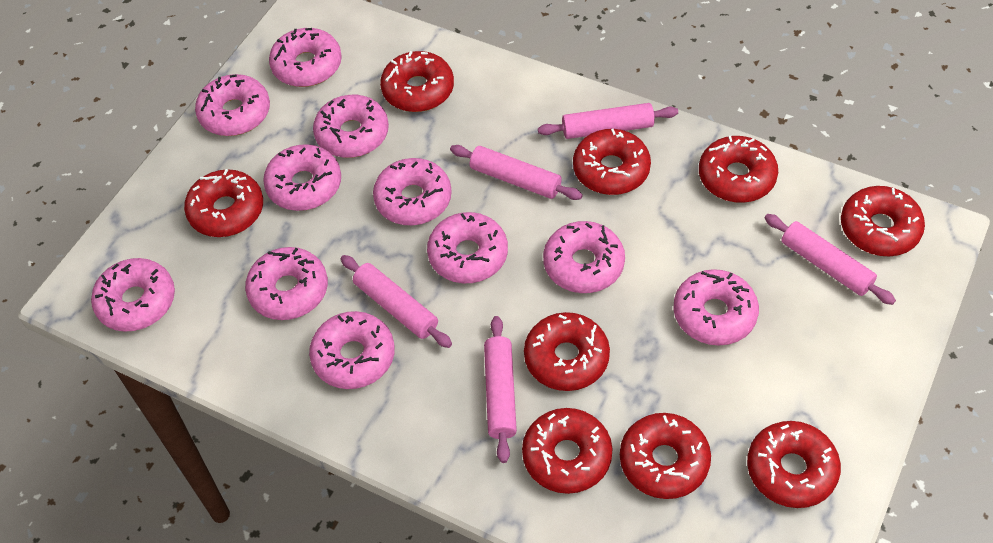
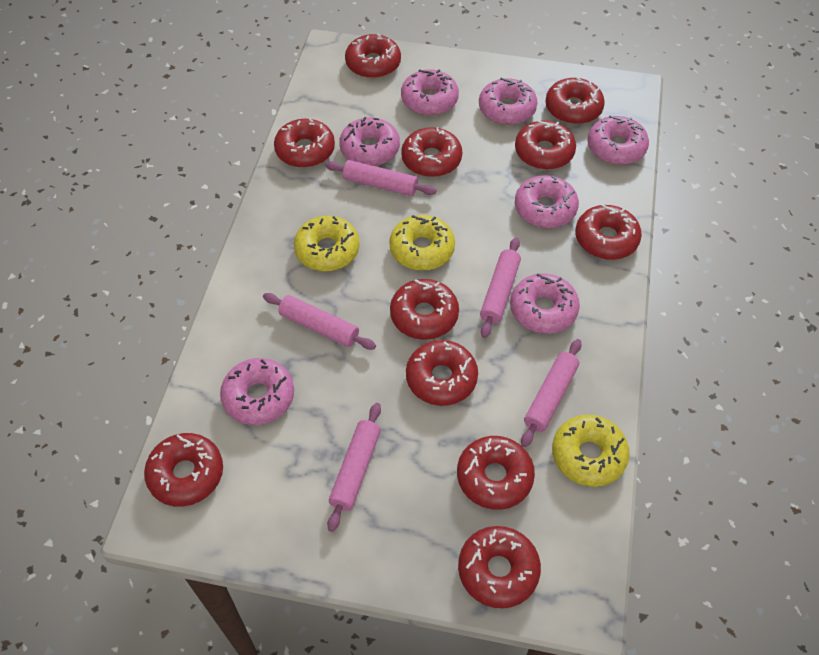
pink donut: 11 -> 7
red donut: 9 -> 11
yellow donut: 0 -> 3

